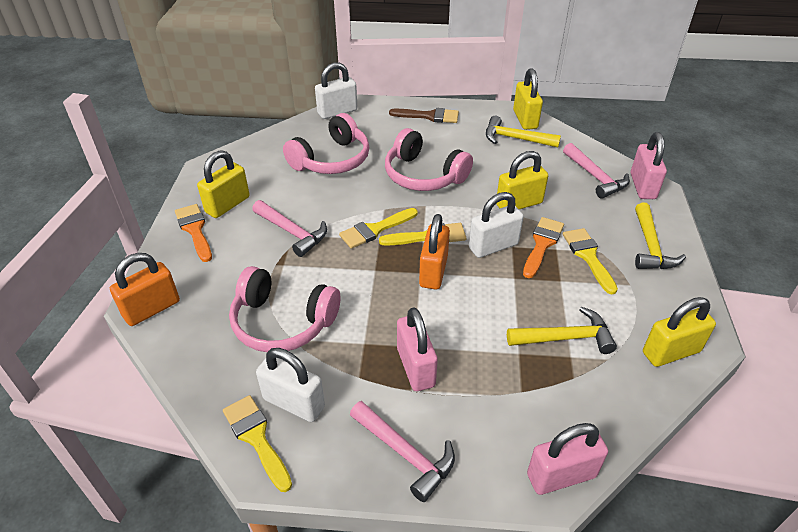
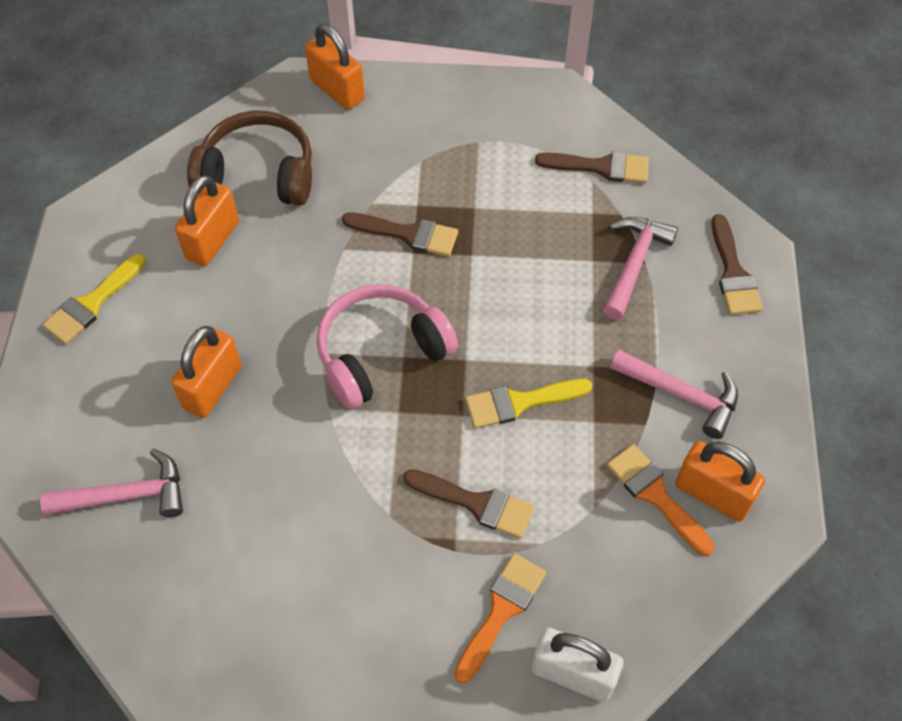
brown brush: 1 -> 4
brown headphones: 0 -> 1
orange padlock: 2 -> 4
pink headphones: 3 -> 1
pink padlock: 3 -> 0
white padlock: 3 -> 1
yellow brush: 4 -> 2
yellow hammer: 3 -> 0
yellow padlock: 4 -> 0

